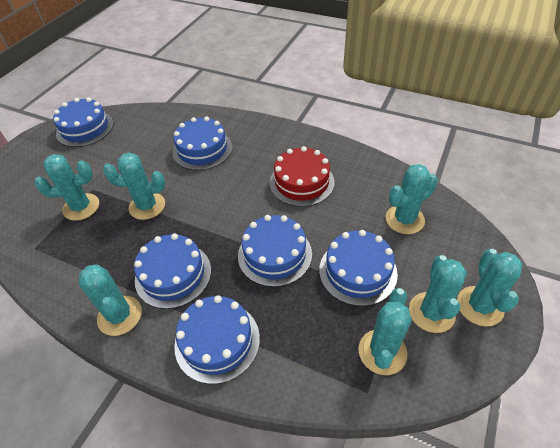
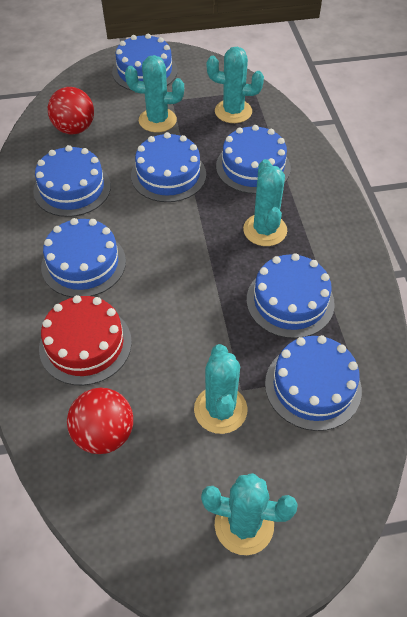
blue cake: 6 -> 7
red ball: 0 -> 2
turquoise cactus: 7 -> 5

